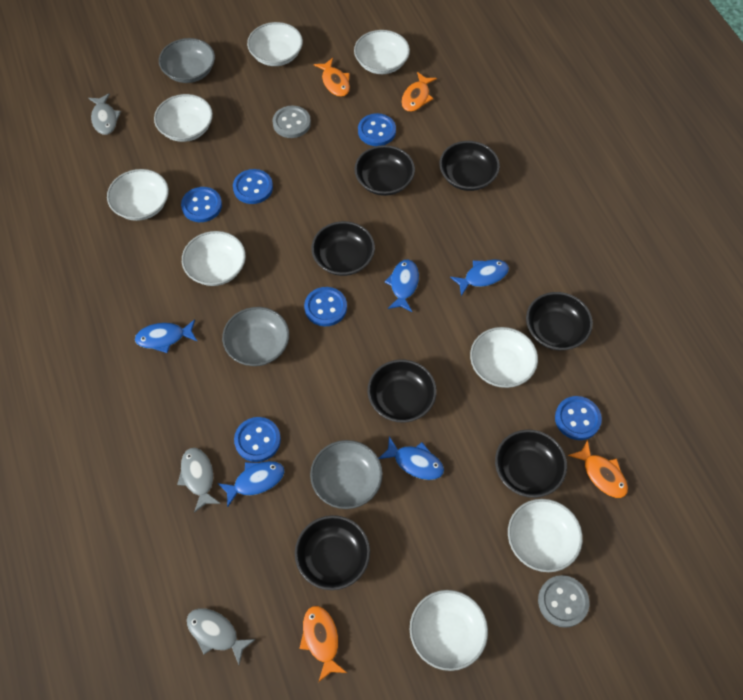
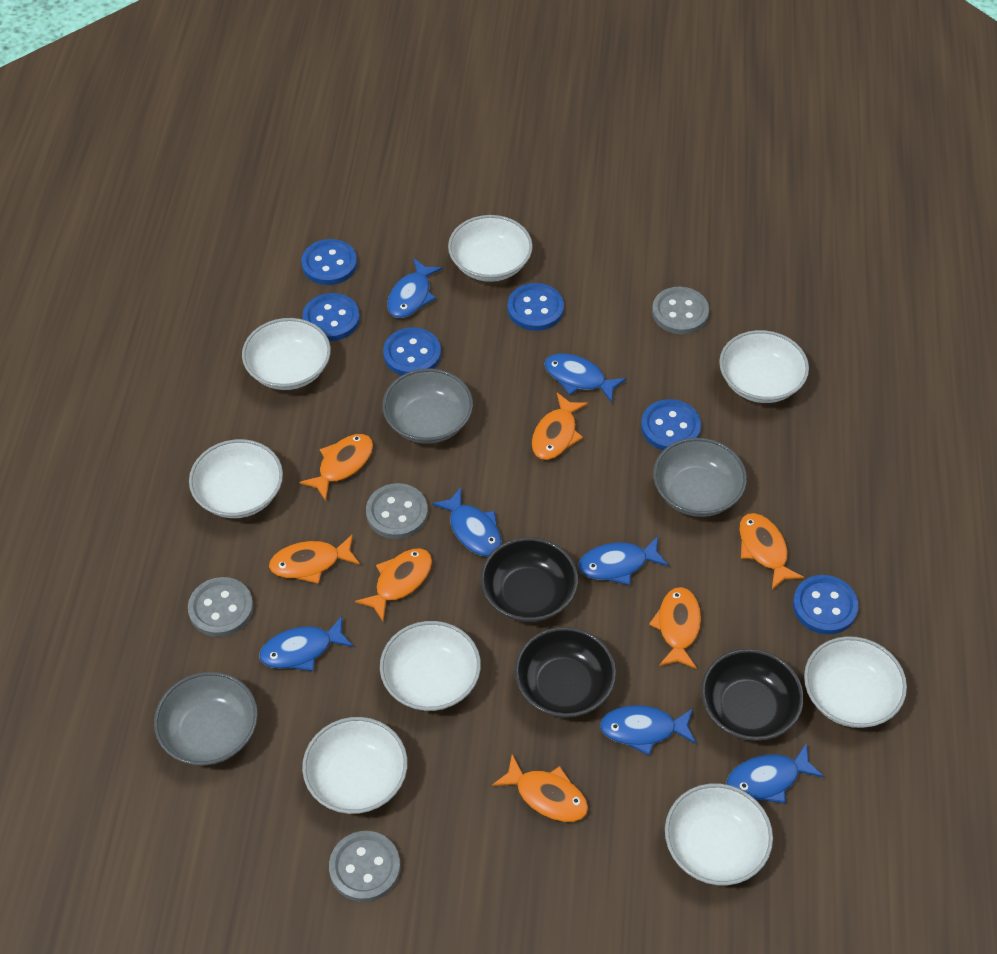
black bowl: 7 -> 3
blue fish: 5 -> 7
grey button: 2 -> 4
grey fish: 3 -> 0
orange fish: 4 -> 7

